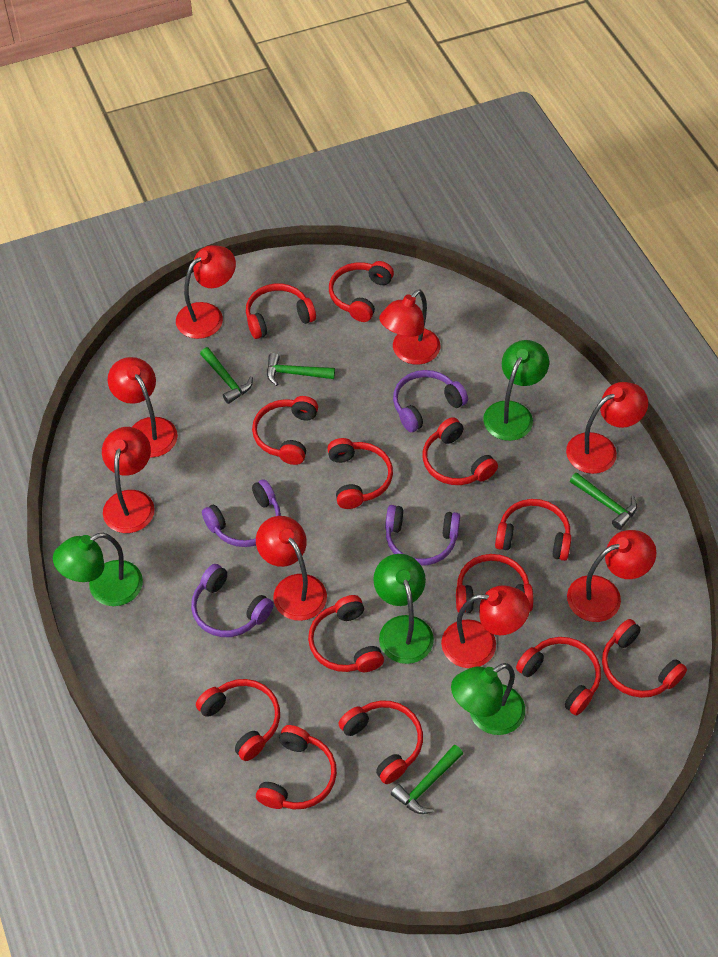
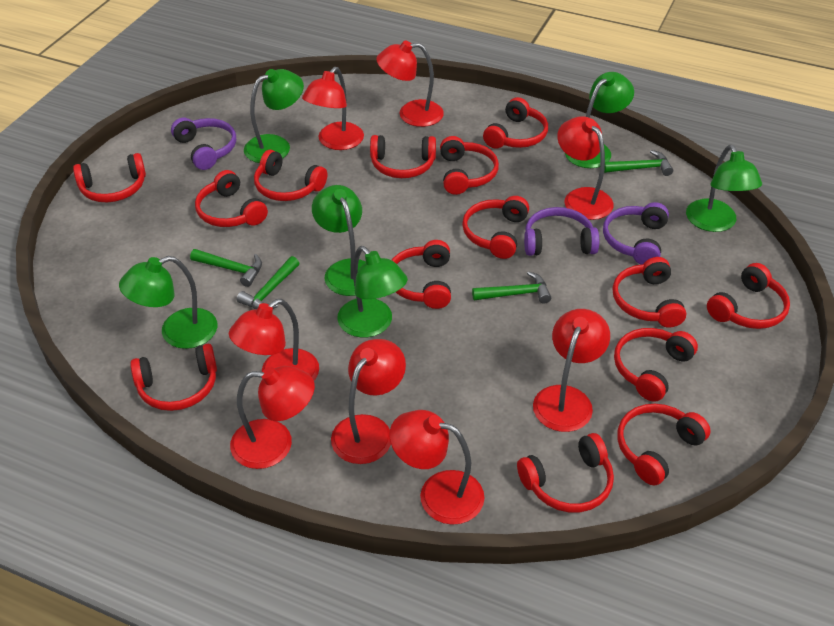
green lamp: 4 -> 6
purple headphones: 4 -> 3
red headphones: 13 -> 14

